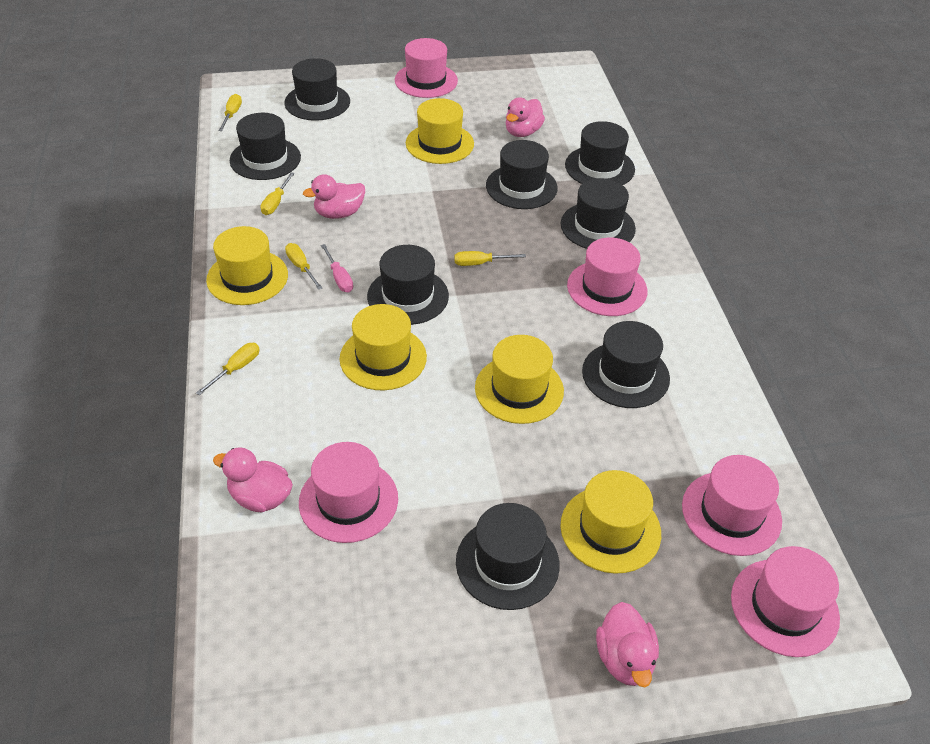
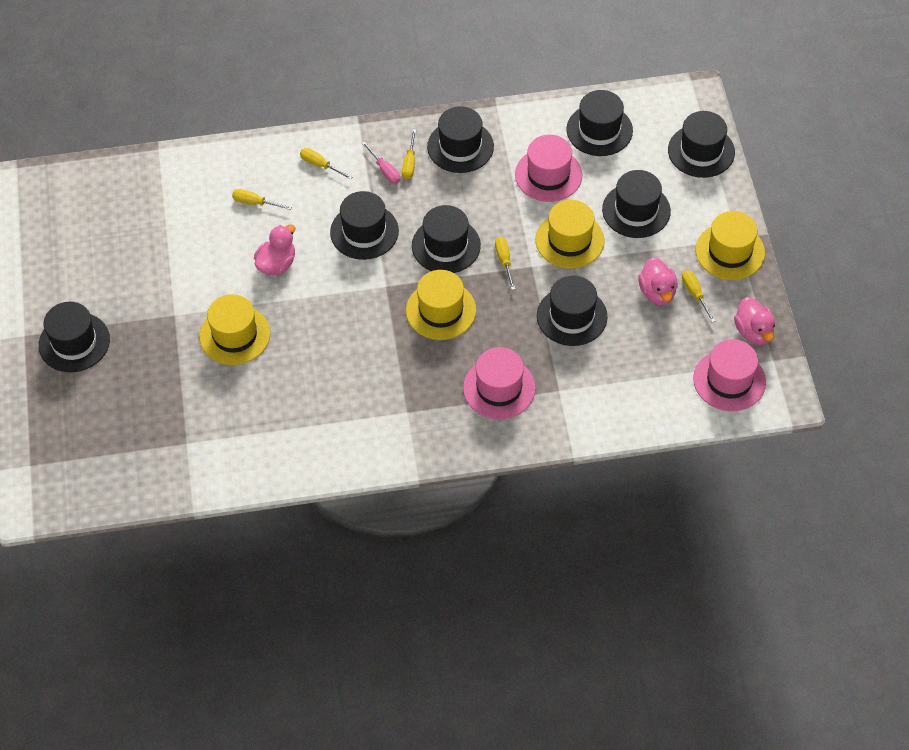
pink duck: 4 -> 3
pink hat: 5 -> 3
yellow hat: 5 -> 4

